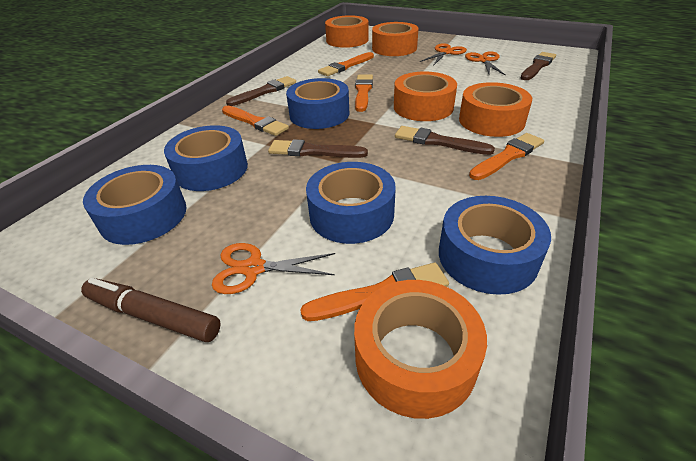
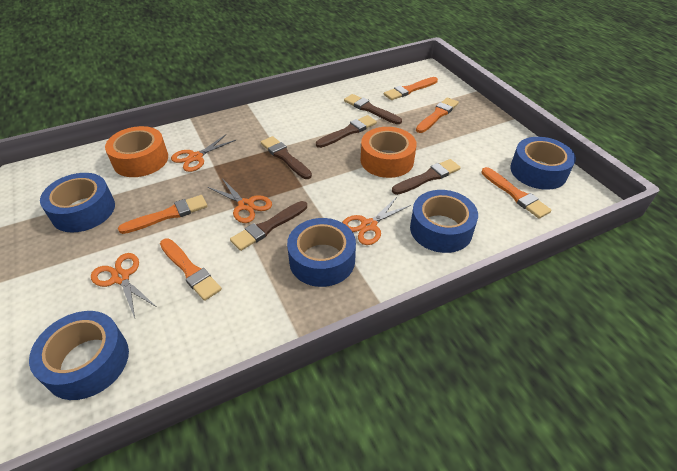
brown brush: 4 -> 5
brown marker: 1 -> 0
orange scissors: 3 -> 4
orange tape: 5 -> 2

